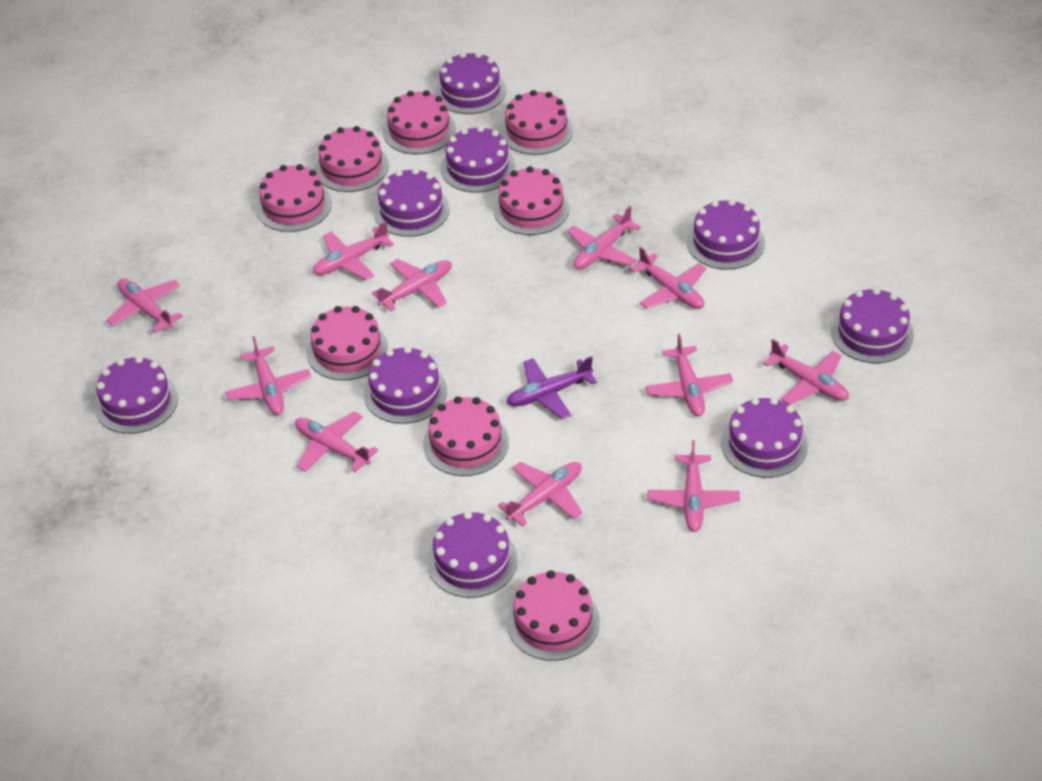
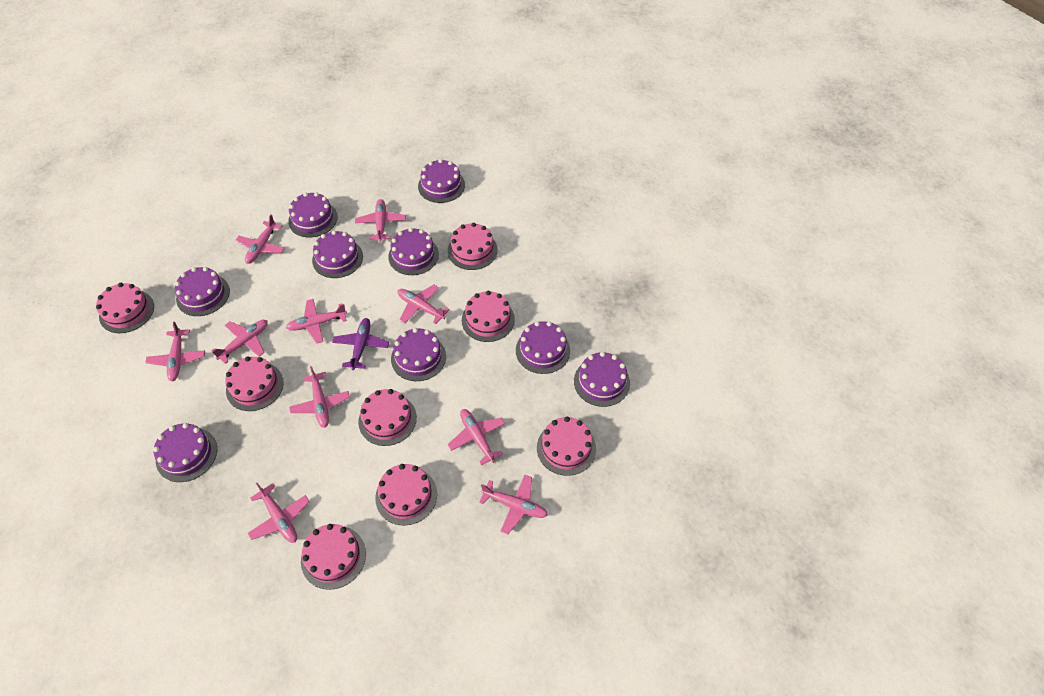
pink plane: 11 -> 10

